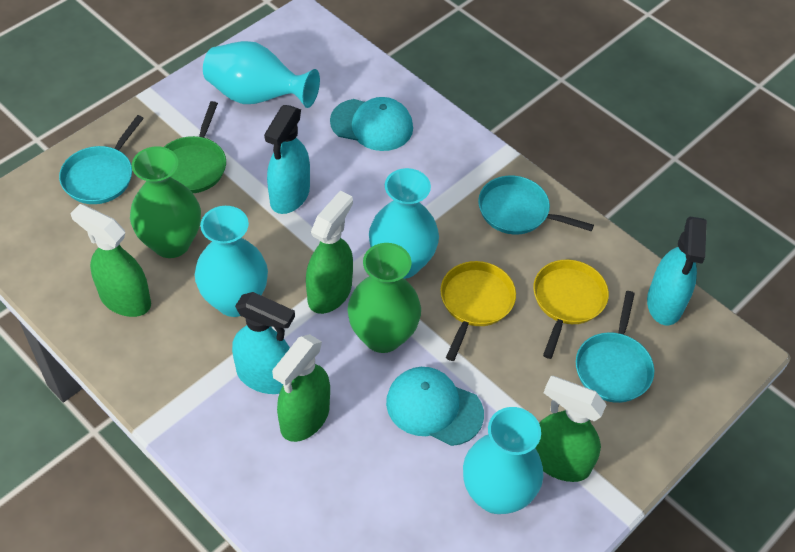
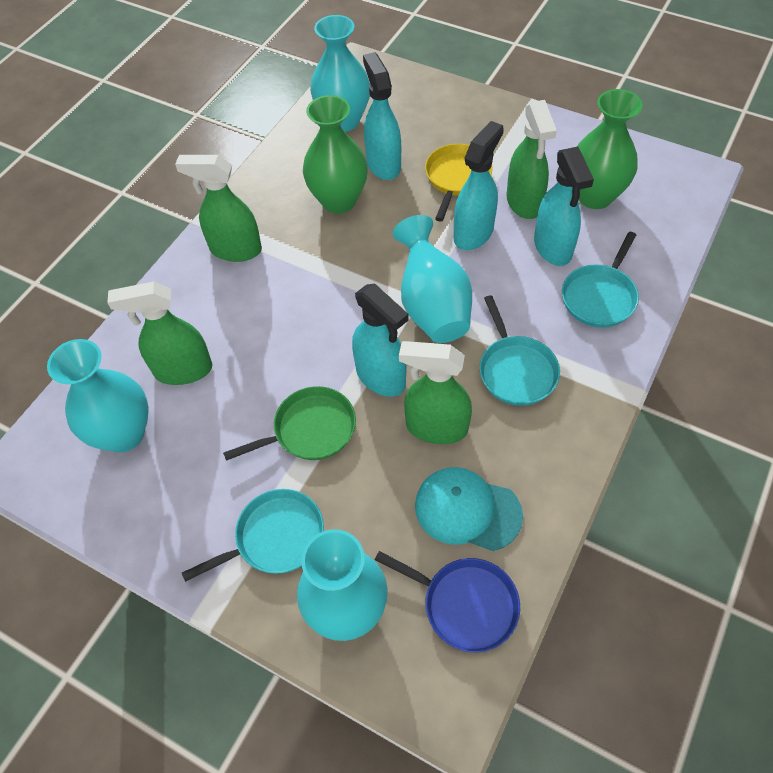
blue pan: 0 -> 1
turquoise cap: 2 -> 1
turquoise spray bottle: 3 -> 4
yellow pan: 2 -> 1

